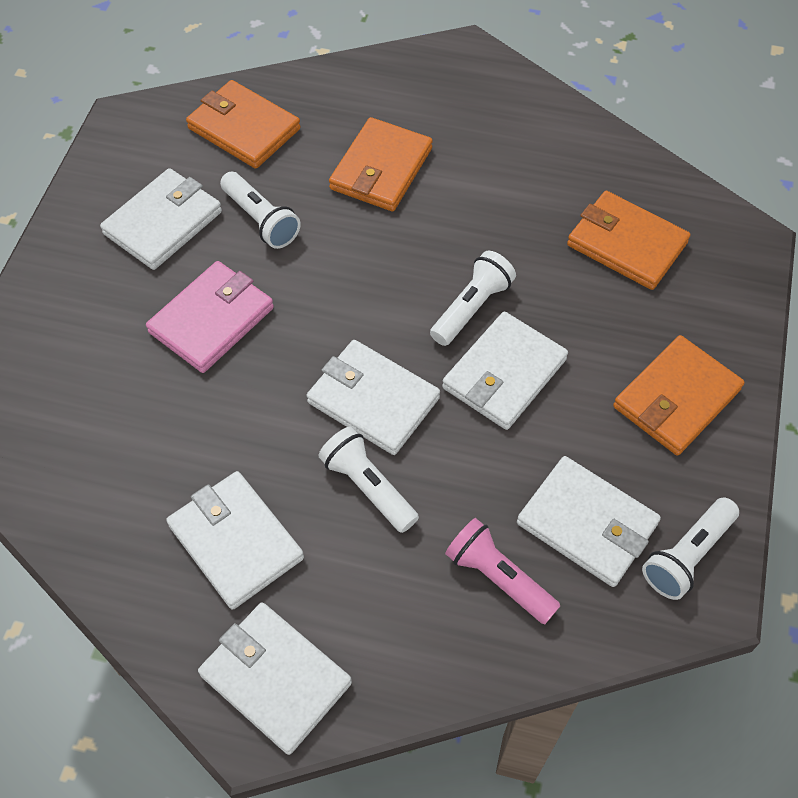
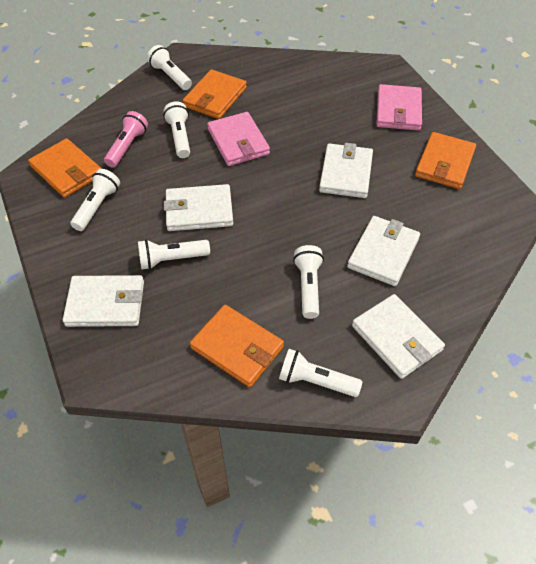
pink wallet: 1 -> 2
white flashlight: 4 -> 6
white wallet: 6 -> 5

